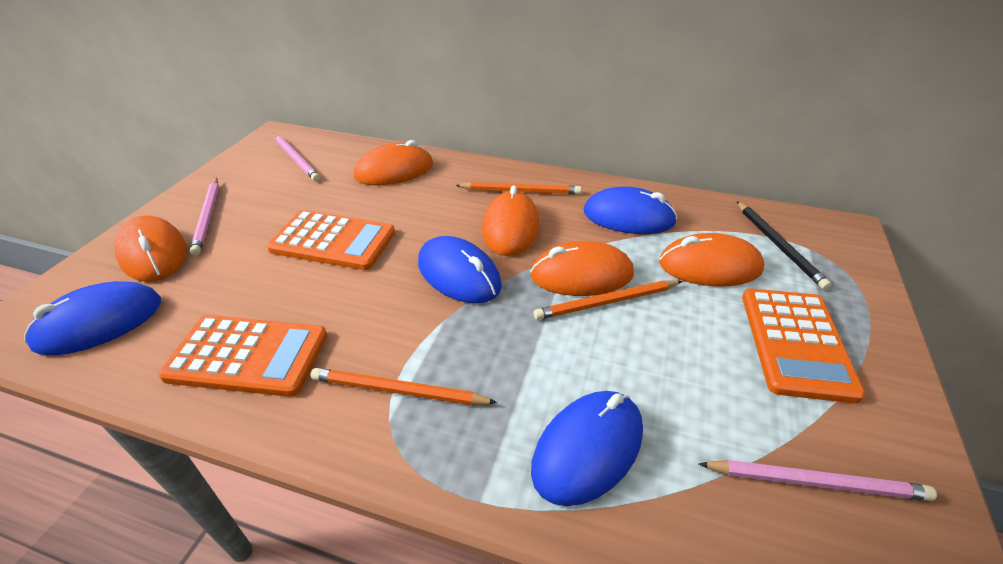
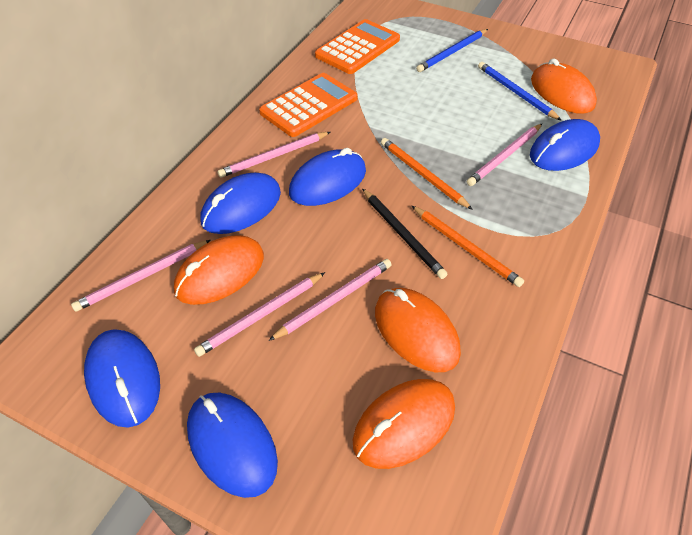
blue mouse: 4 -> 5
blue pencil: 0 -> 2
orange calculator: 3 -> 2
orange mouse: 5 -> 4
orange pencil: 3 -> 2
pink pencil: 3 -> 5

